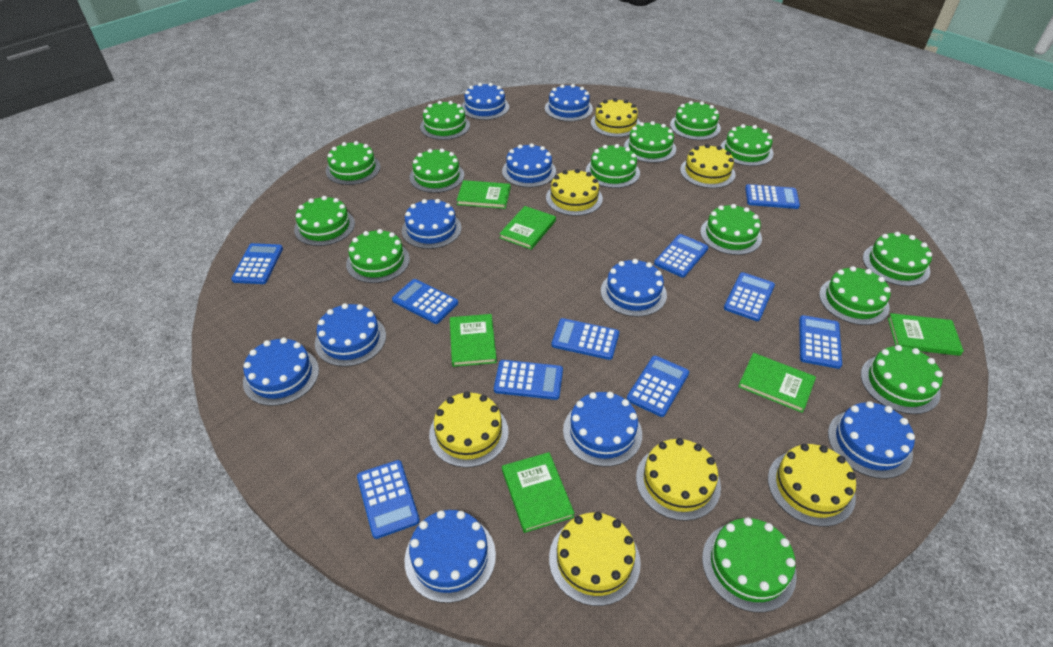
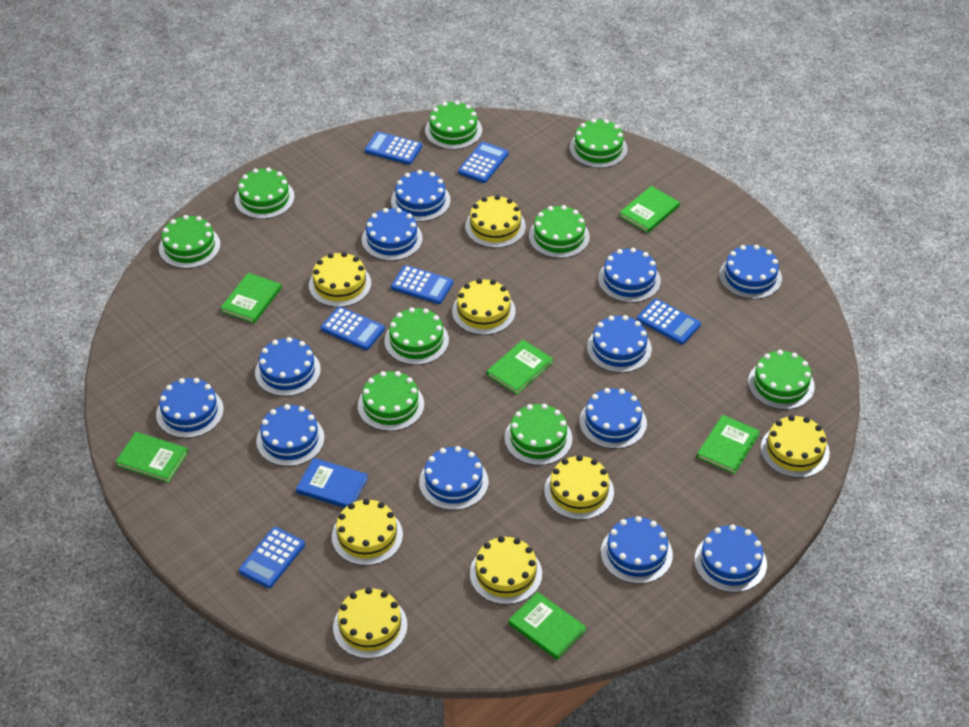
blue book: 0 -> 1
blue cake: 10 -> 12
blue calculator: 10 -> 6
green cake: 14 -> 9
yellow cake: 7 -> 8

